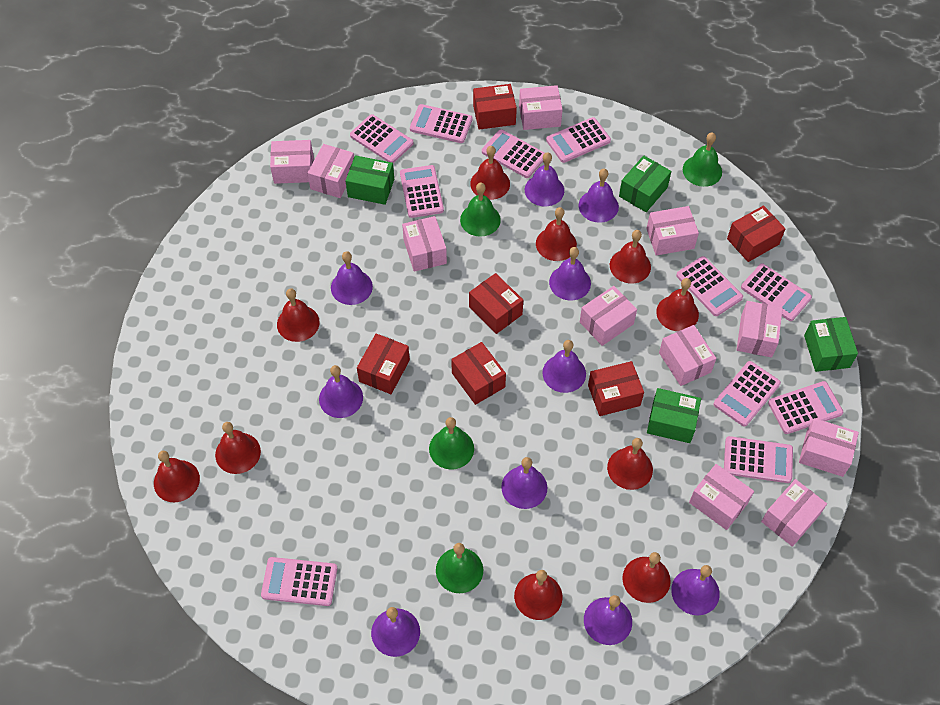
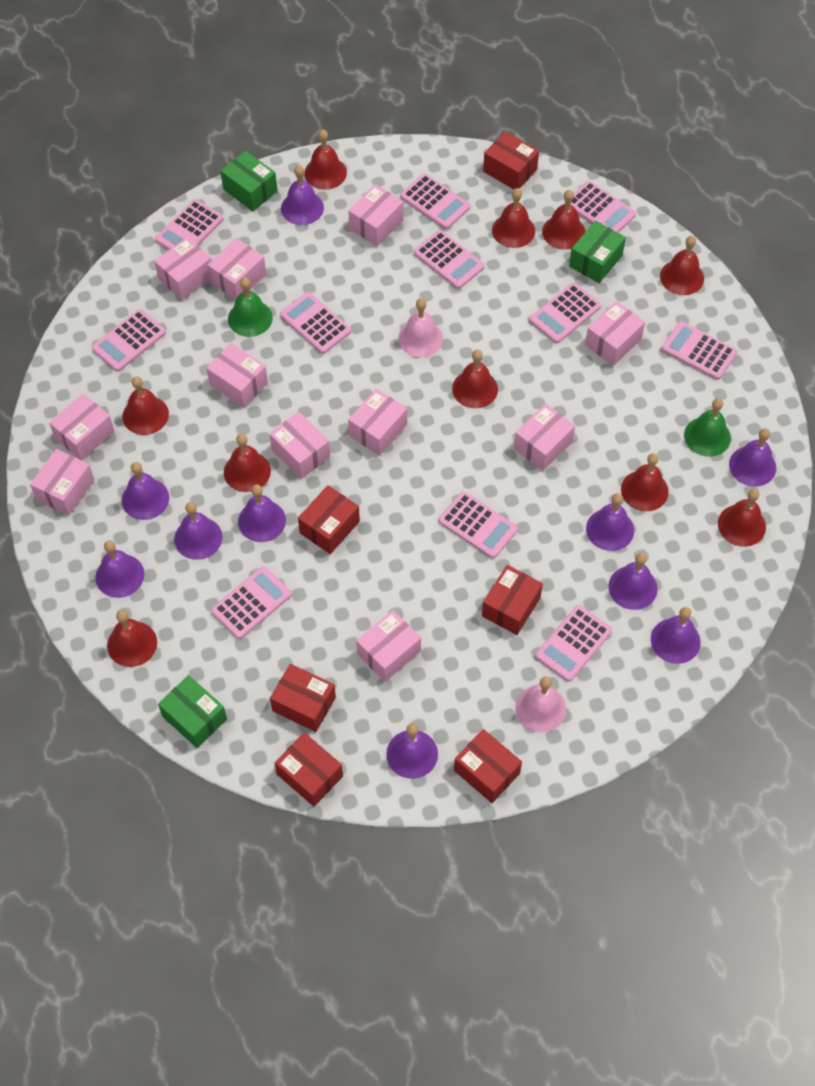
green bell: 4 -> 2
green box: 4 -> 3
pink bell: 0 -> 2

